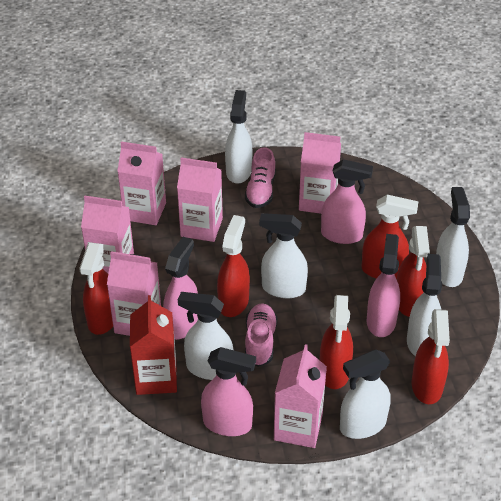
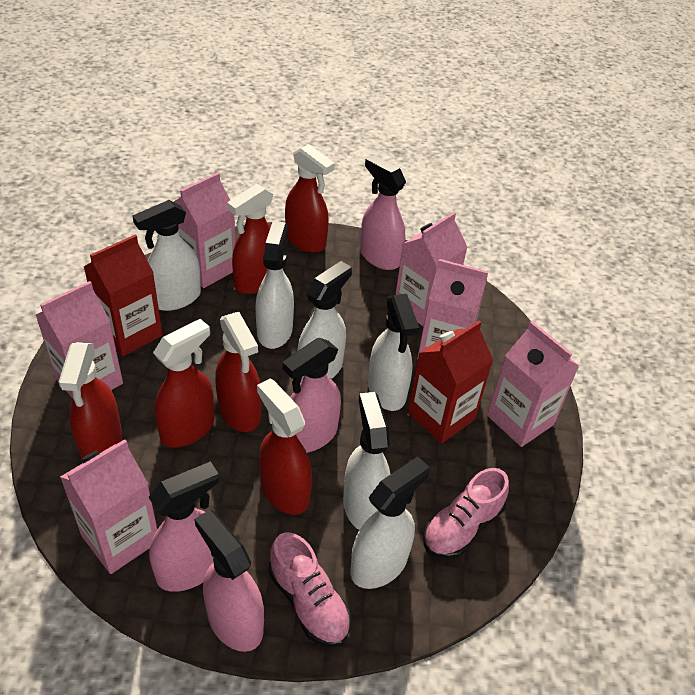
red carton: 1 -> 2

